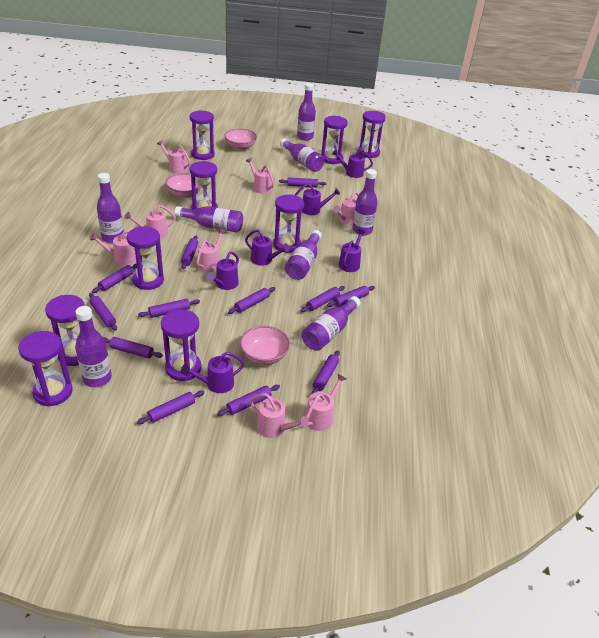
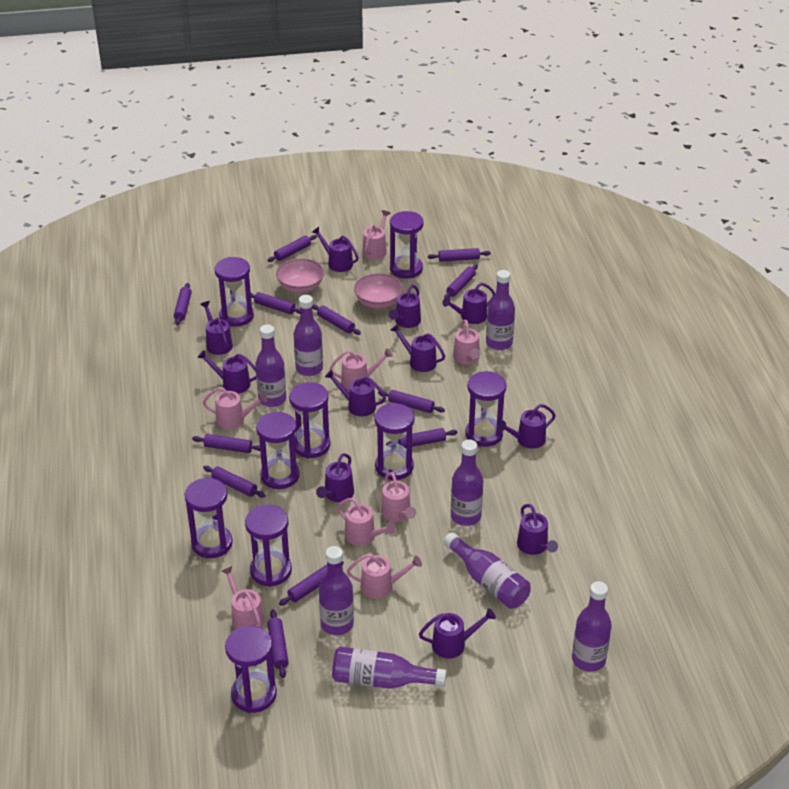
pink bowl: 3 -> 2
purple watering can: 6 -> 11

